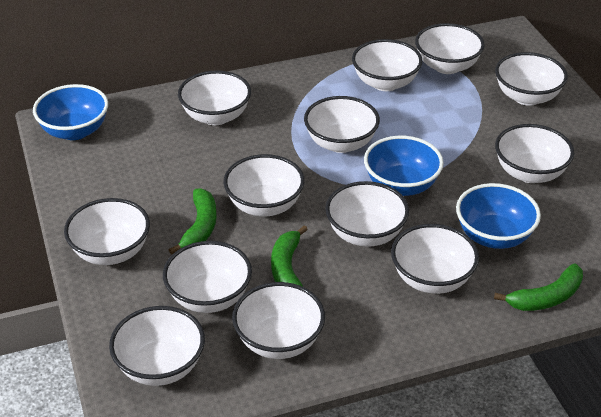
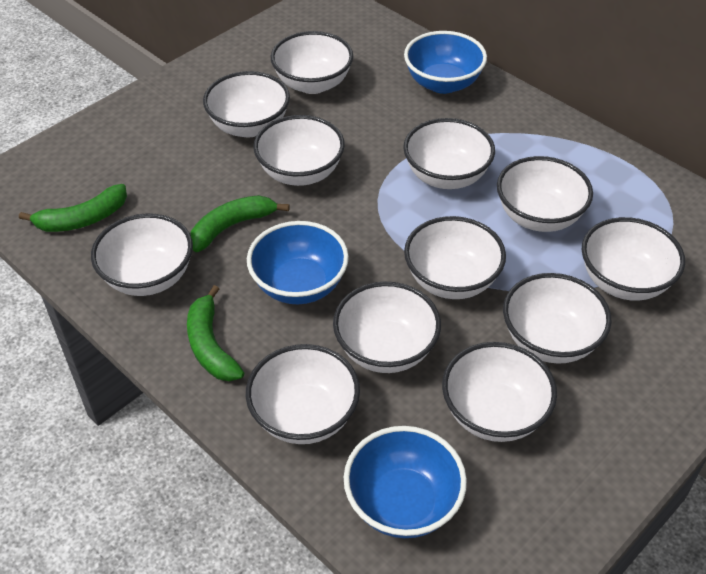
white bowl: 13 -> 12

